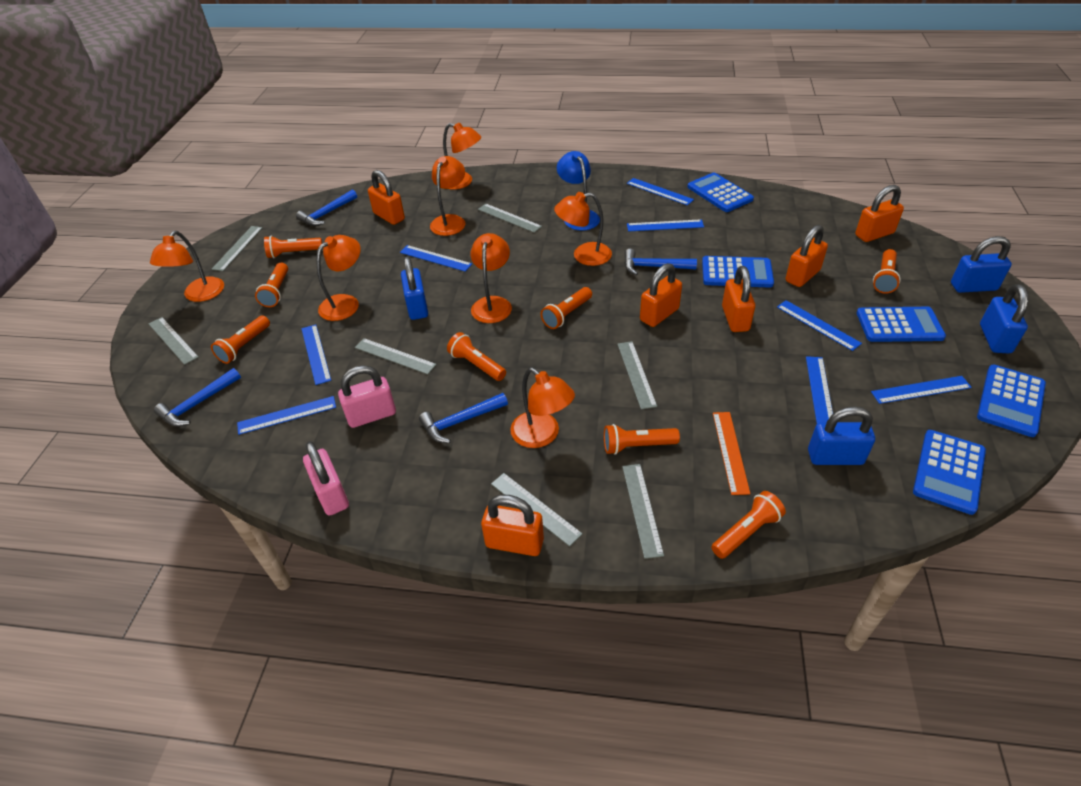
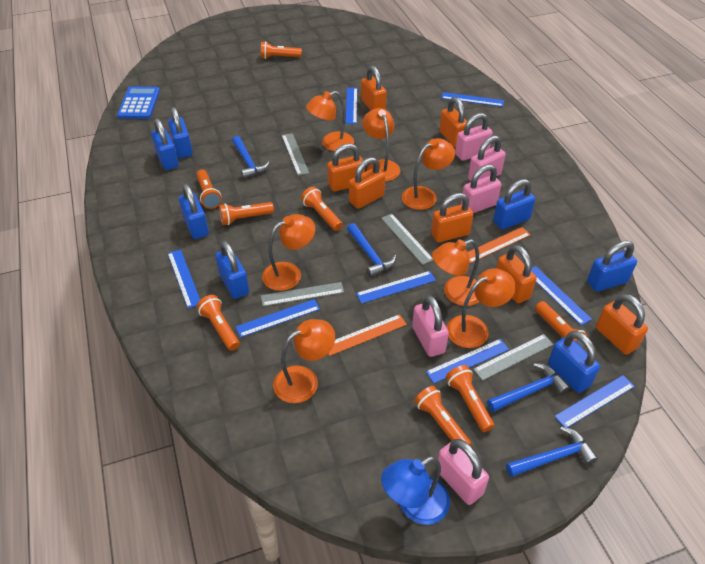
blue calculator: 5 -> 1
blue padlock: 4 -> 7
grey ruler: 7 -> 4
orange padlock: 6 -> 7
orange ruler: 1 -> 2
pink padlock: 2 -> 5

